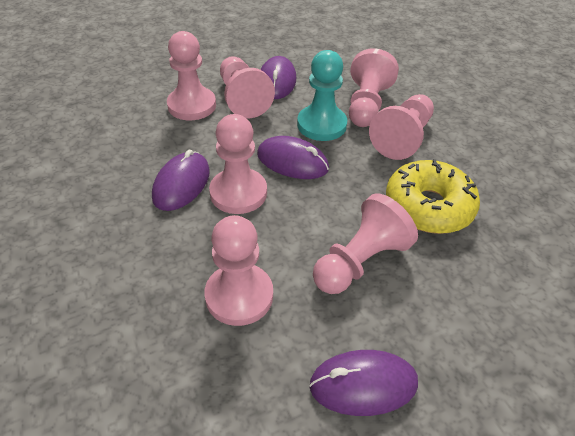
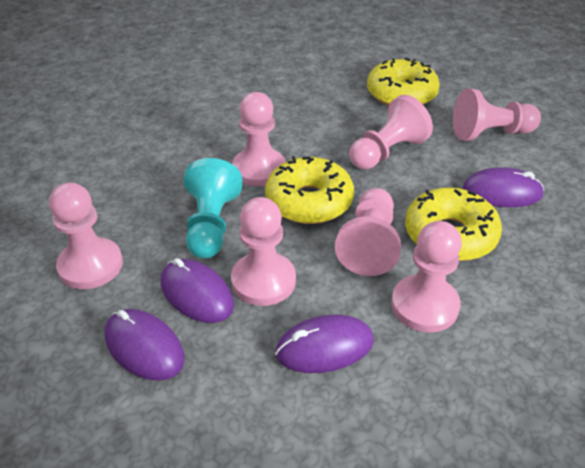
yellow donut: 1 -> 3

